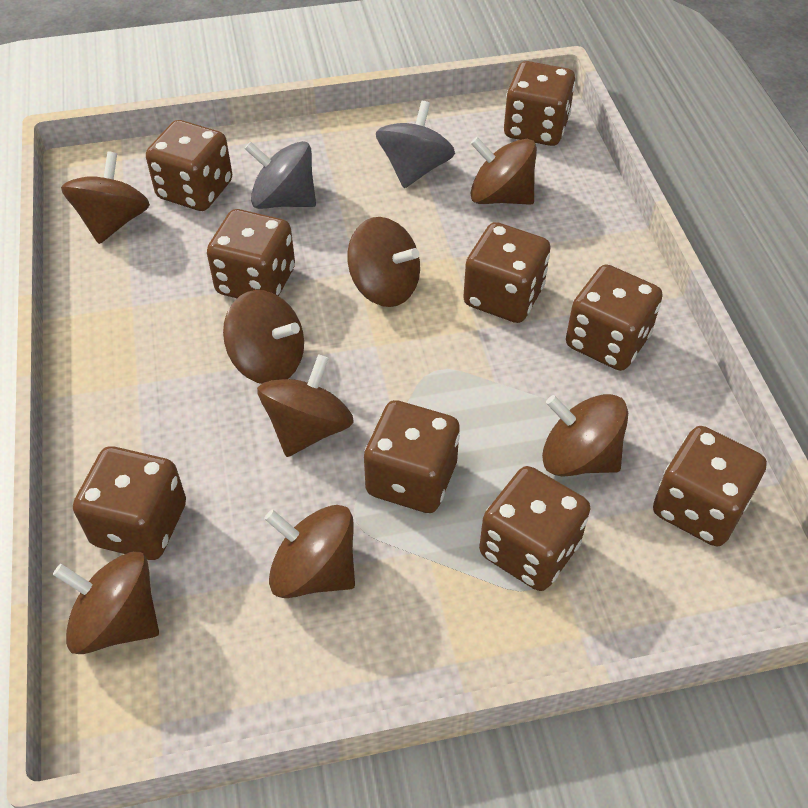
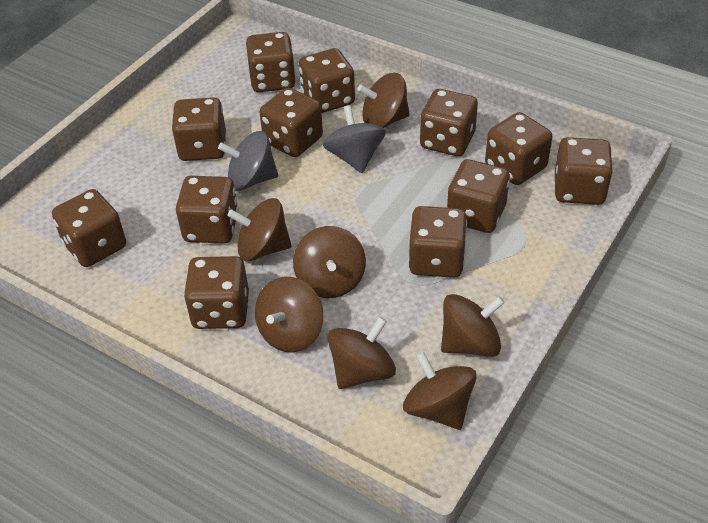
brown dice: 9 -> 12
brown spinning top: 8 -> 7

